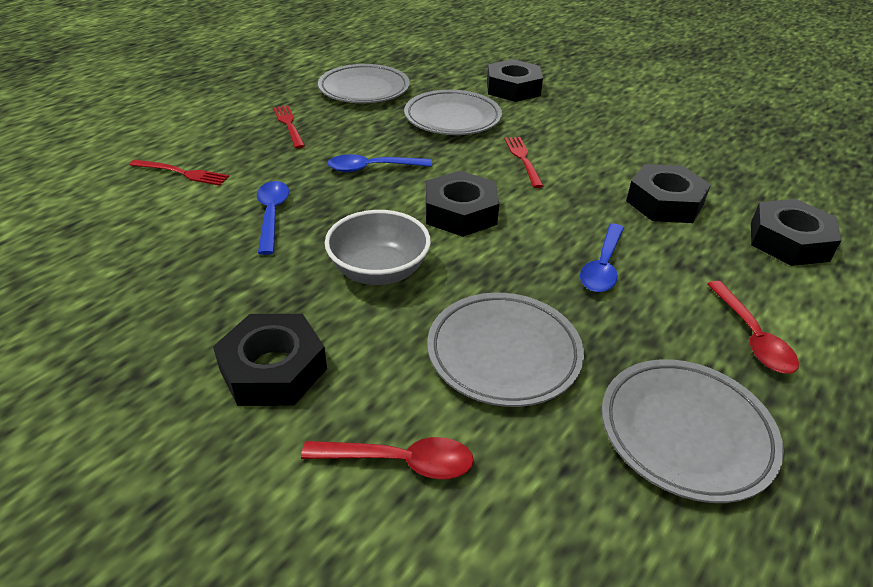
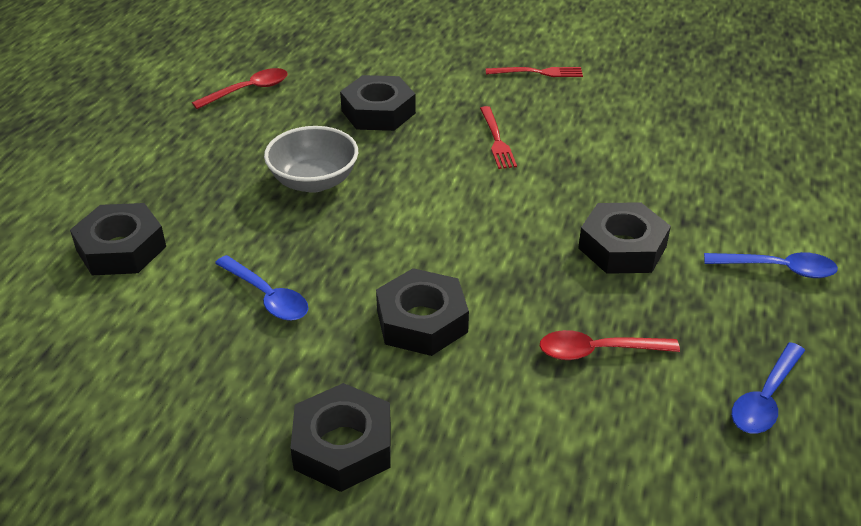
grey plate: 4 -> 0
red fork: 3 -> 2

